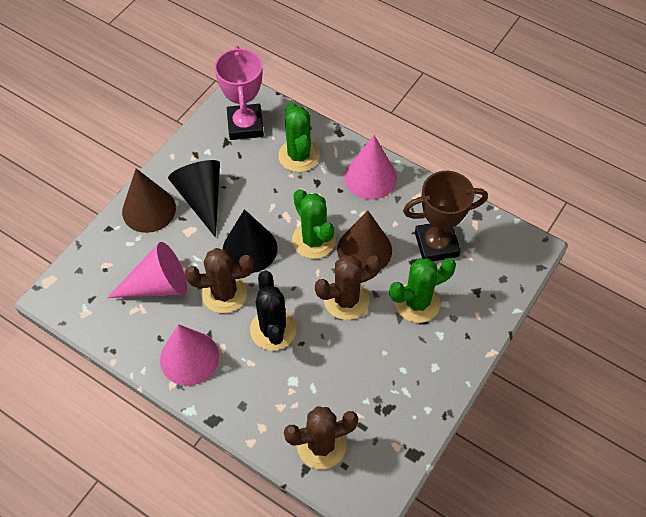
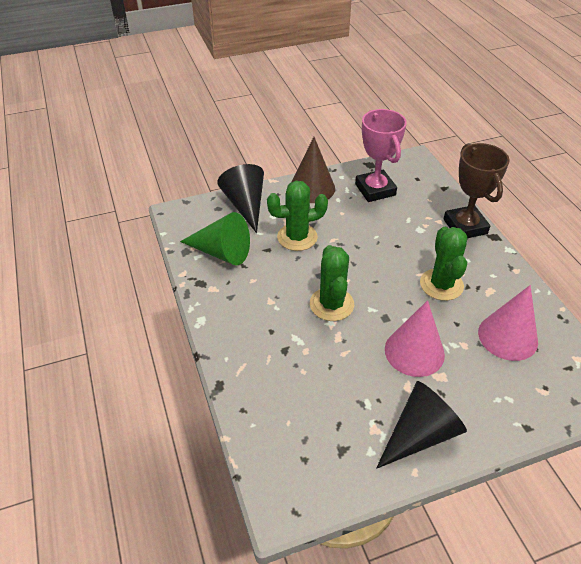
black cactus: 1 -> 0
brown cactus: 3 -> 0
brown cone: 2 -> 1
green cone: 0 -> 1
pink cone: 3 -> 2

